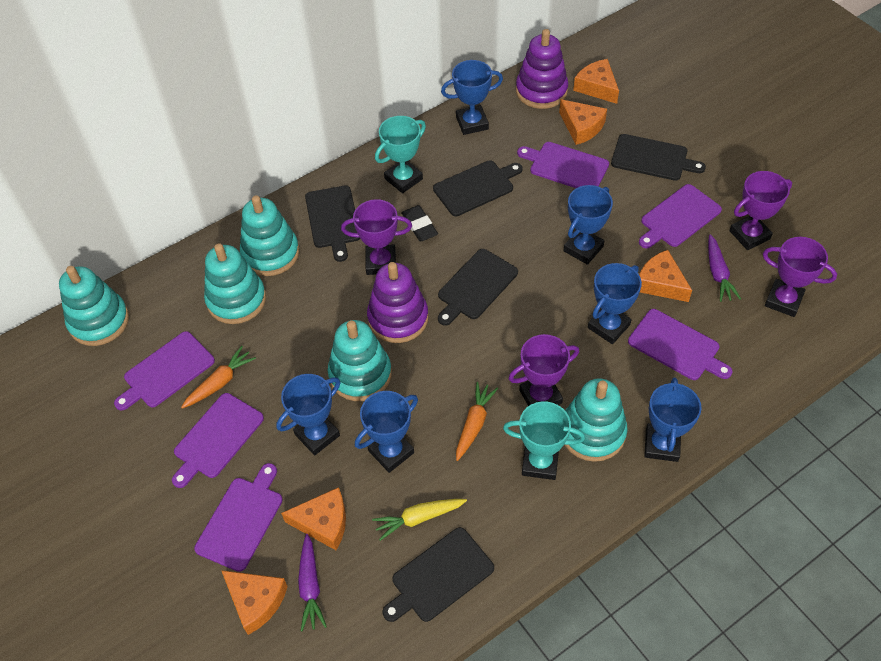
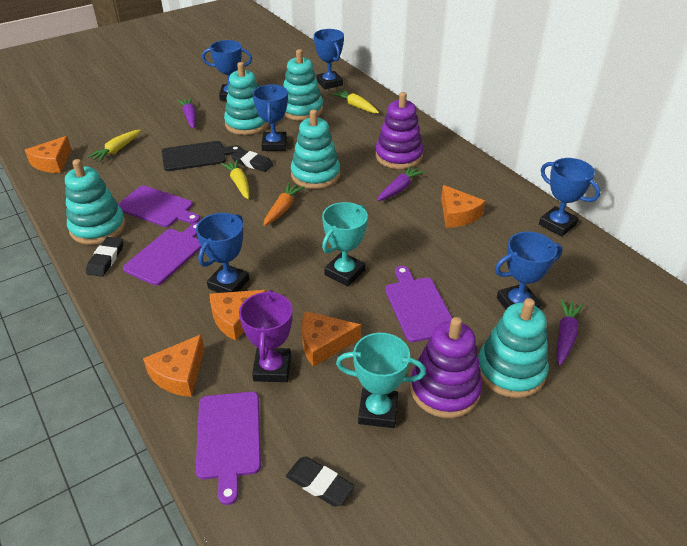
black cutting board: 5 -> 1
black eraser: 1 -> 3
orange carrot: 2 -> 1
purple carrot: 2 -> 3
purple cutting board: 6 -> 4
purple trophy: 4 -> 1
yellow carrot: 1 -> 3

